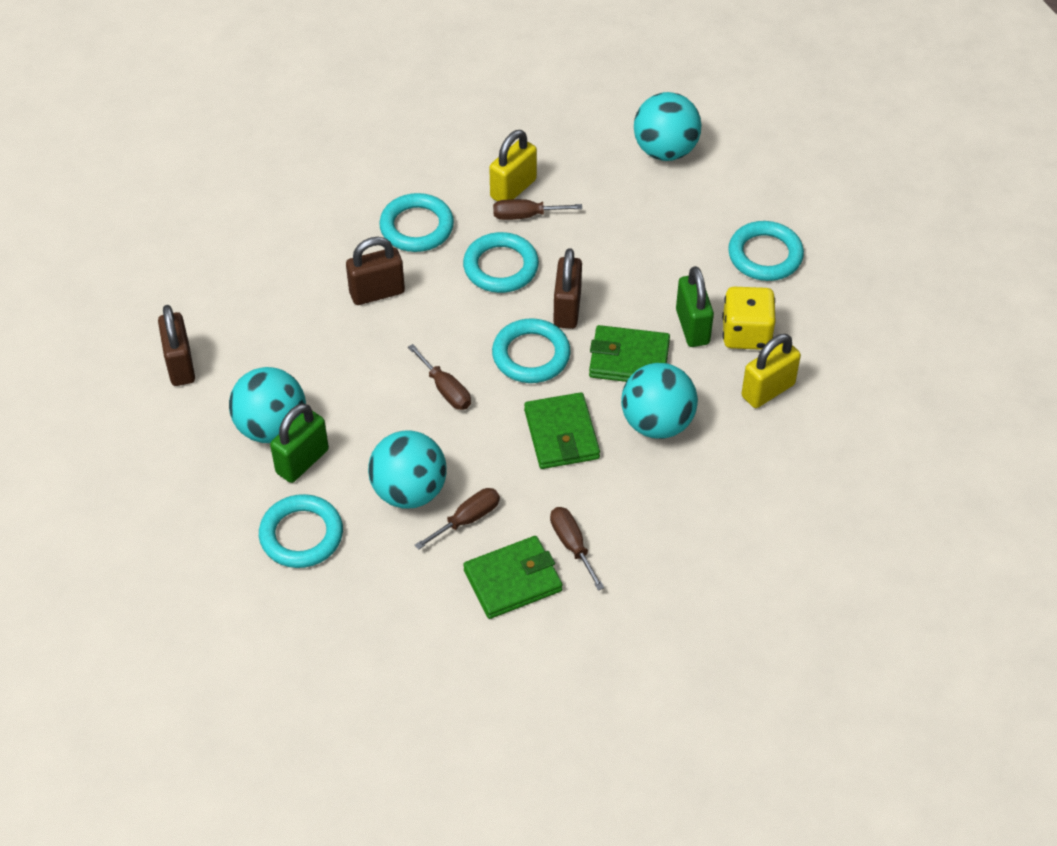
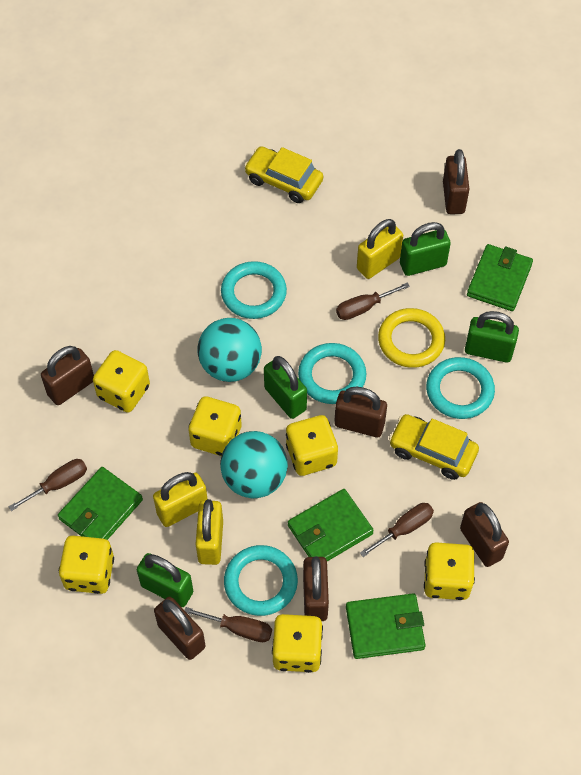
brown padlock: 3 -> 6
green padlock: 2 -> 4
green wallet: 3 -> 4
turquoise ball: 4 -> 2
turquoise ring: 5 -> 4
yellow car: 0 -> 2
yellow dice: 1 -> 6
yellow padlock: 2 -> 3
yellow ring: 0 -> 1

